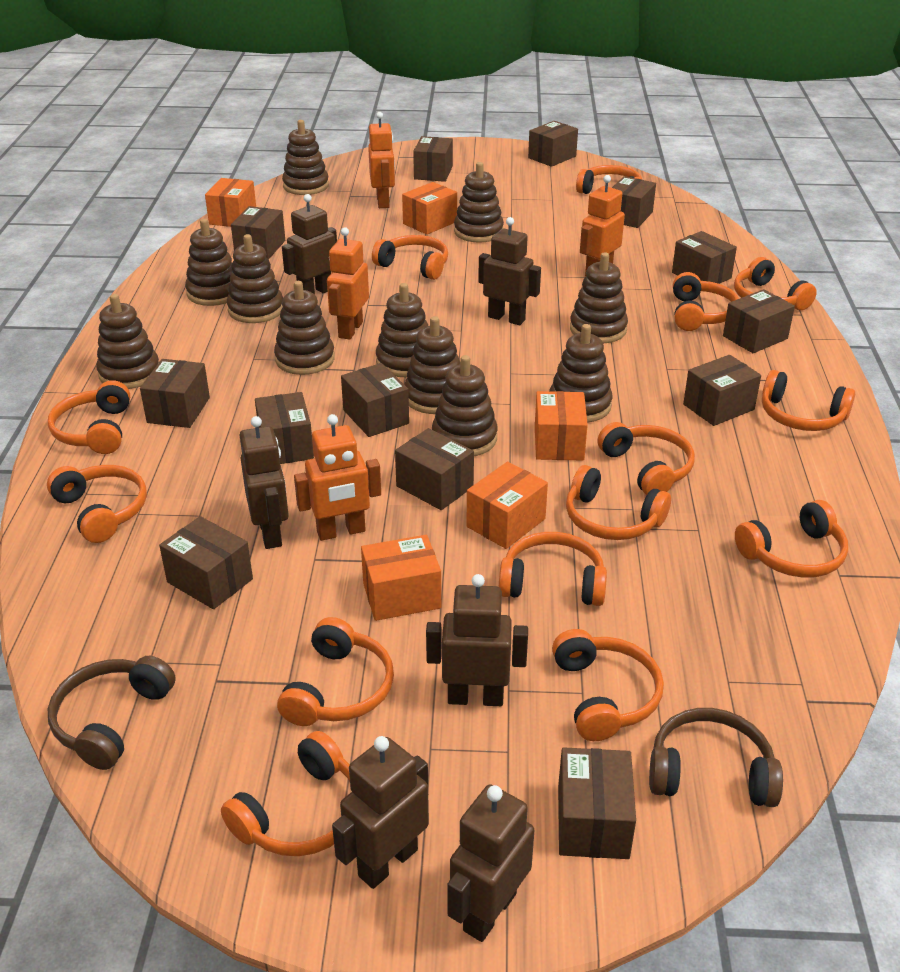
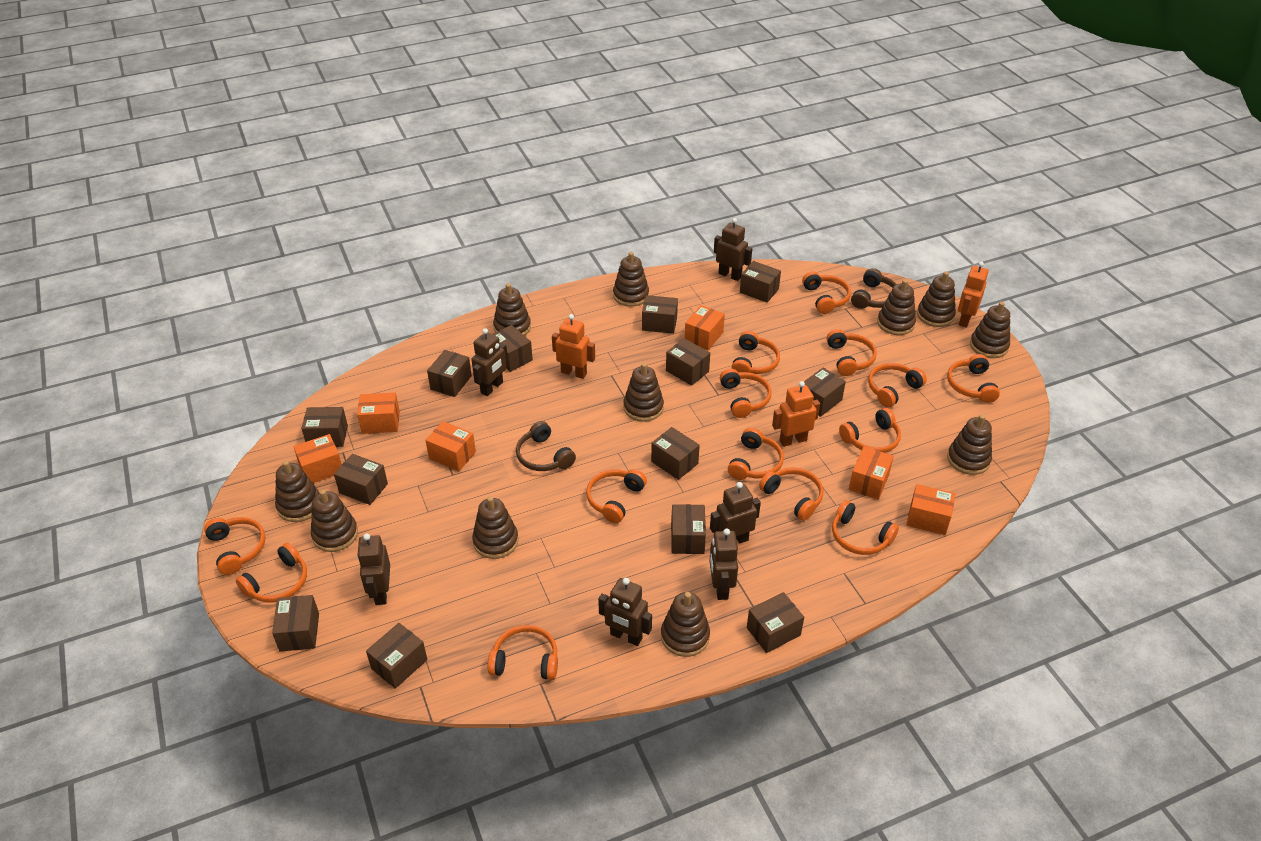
orange box: 5 -> 6
orange robot: 4 -> 3

